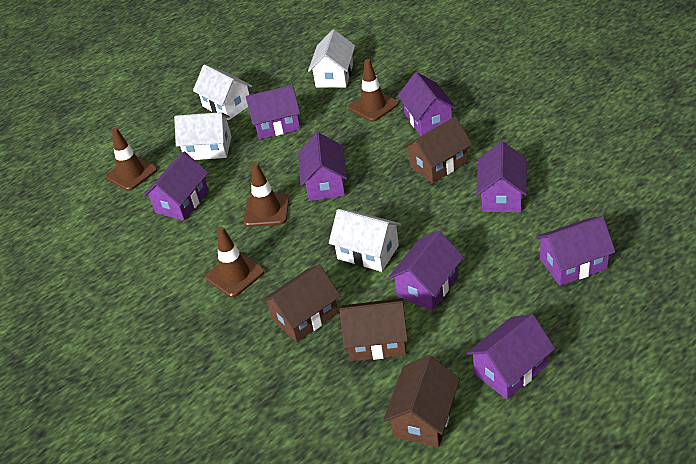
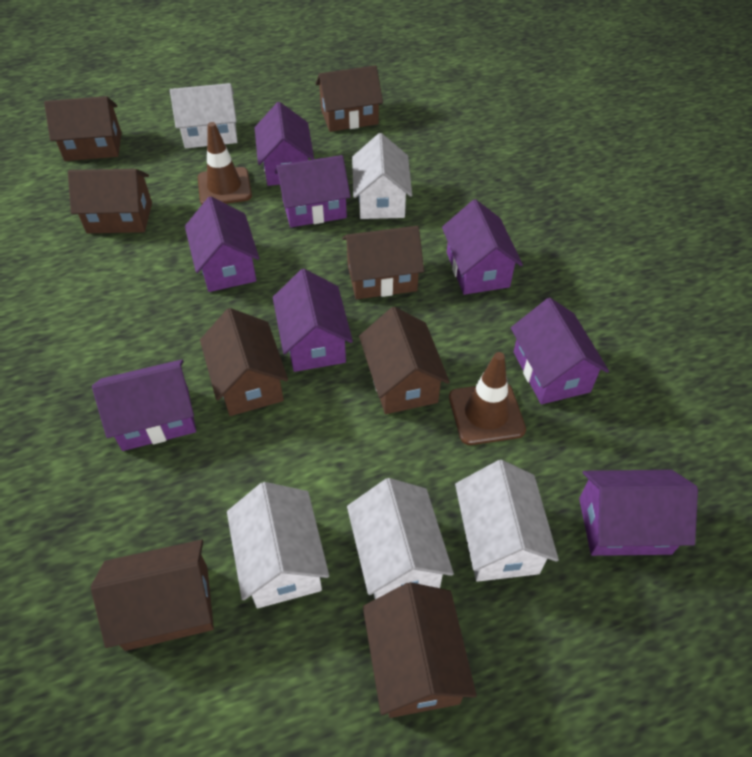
brown house: 4 -> 8
brown traffic cone: 4 -> 2
white house: 4 -> 5

